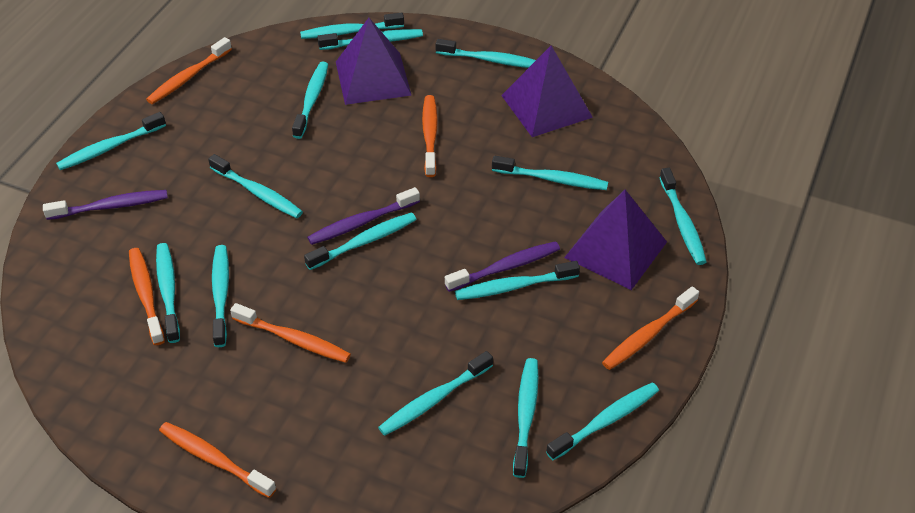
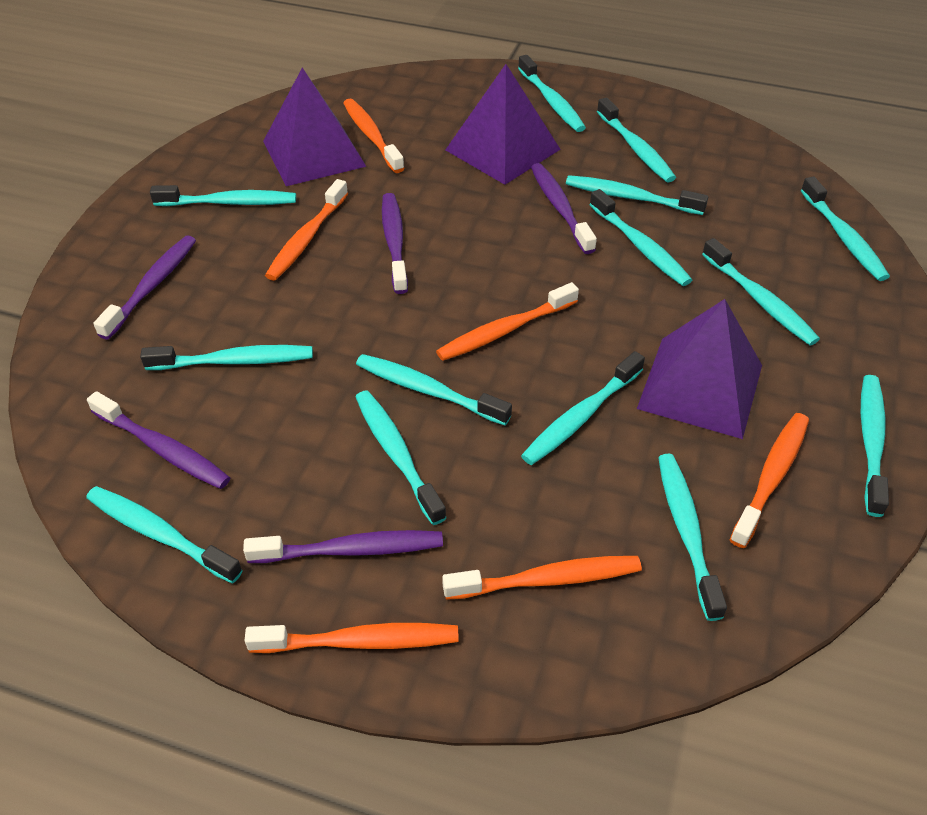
purple toothbrush: 3 -> 5
turquoise toothbrush: 15 -> 14

